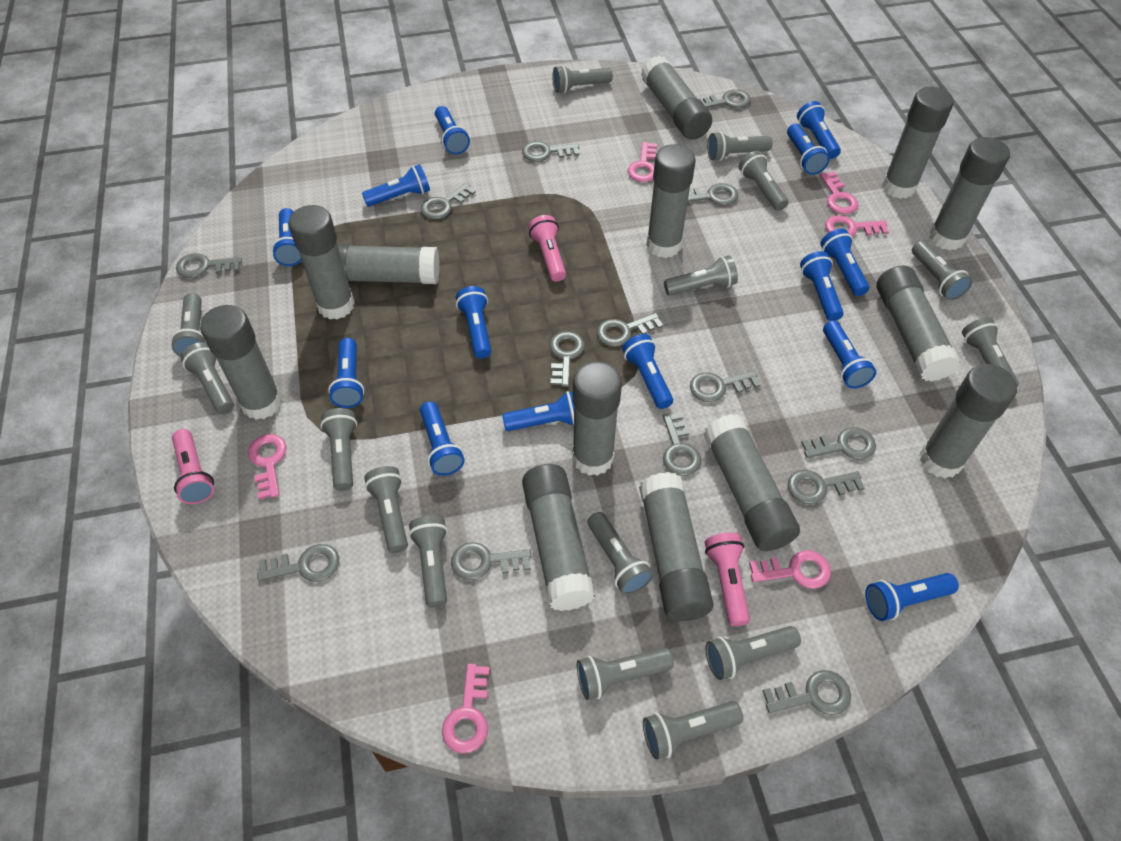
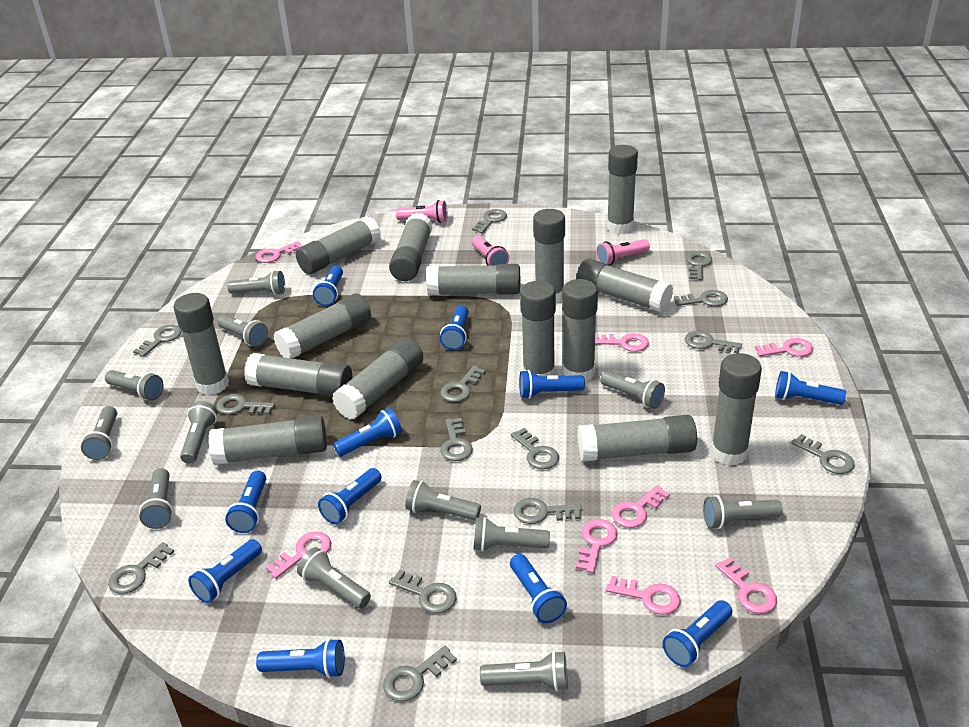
blue flashlight: 14 -> 11
grey flashlight: 15 -> 12
grey glue stick: 13 -> 15
pink key: 6 -> 8

